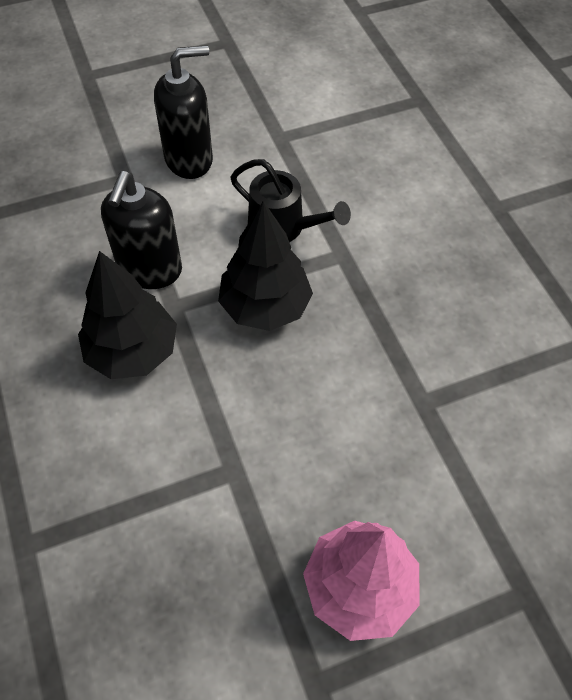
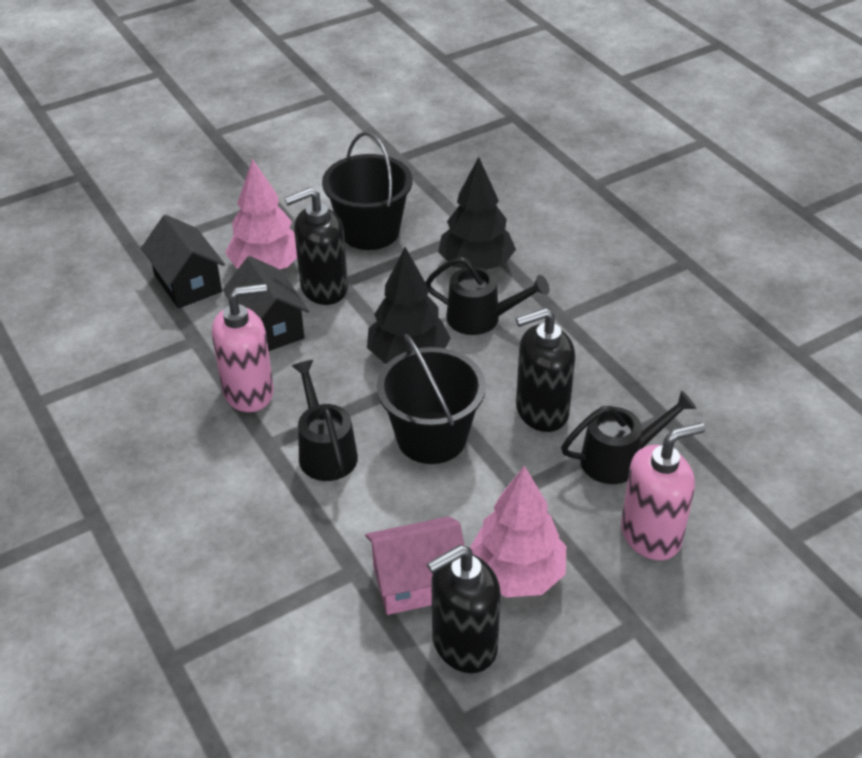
black bucket: 0 -> 2
black house: 0 -> 2
black soap dispenser: 2 -> 3
black watering can: 1 -> 3
pink house: 0 -> 1
pink soap dispenser: 0 -> 2
pink tree: 1 -> 2

